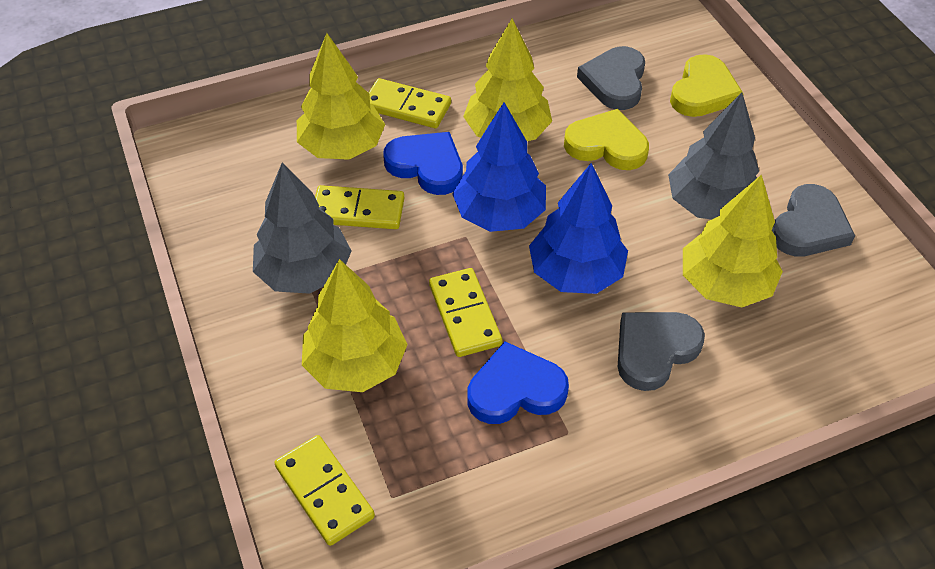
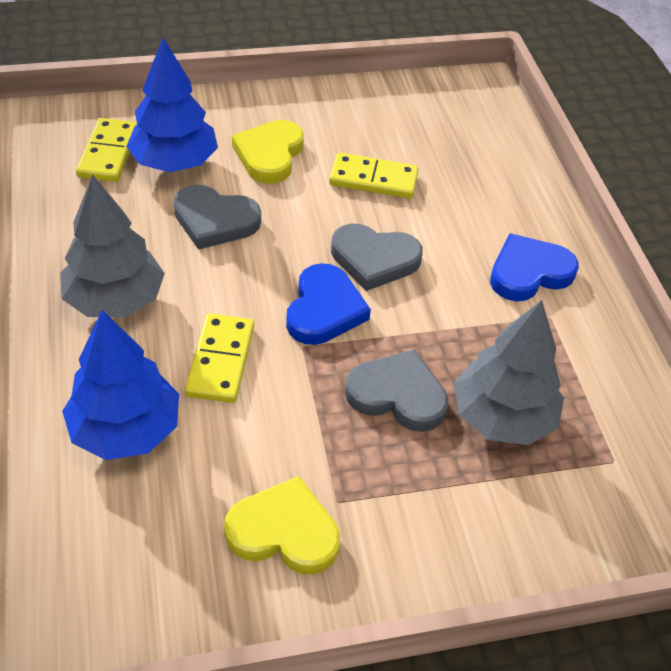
yellow domino: 4 -> 3
yellow tree: 4 -> 0

